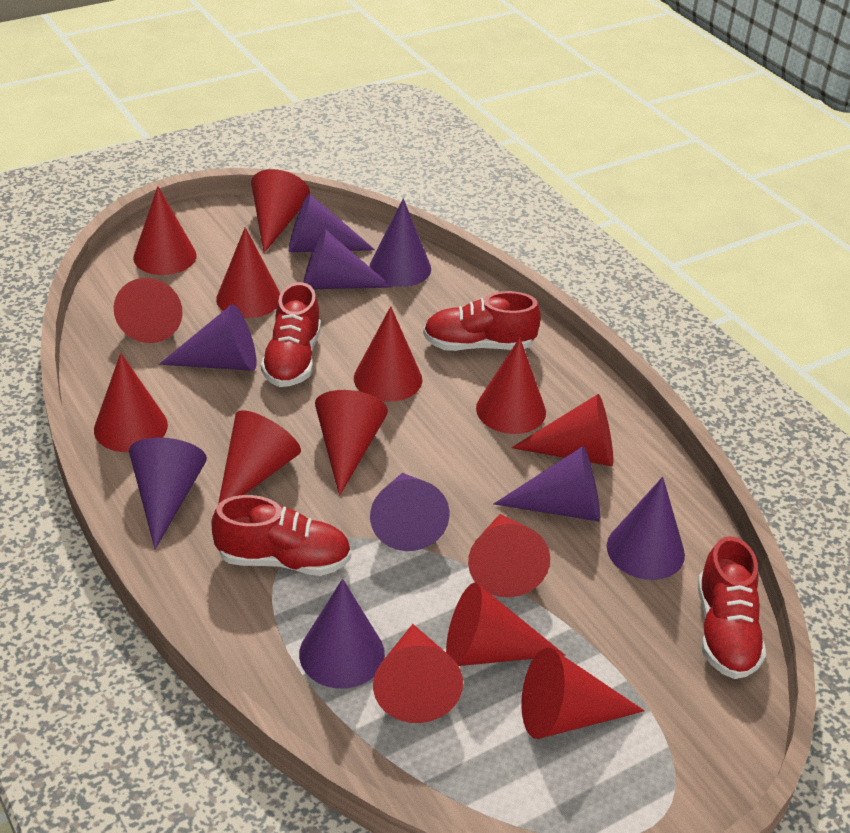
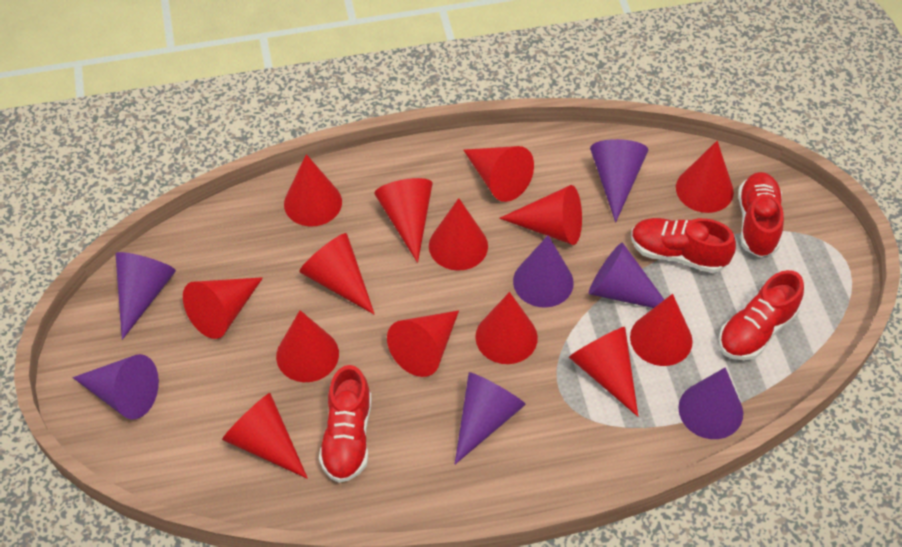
purple cone: 9 -> 7

